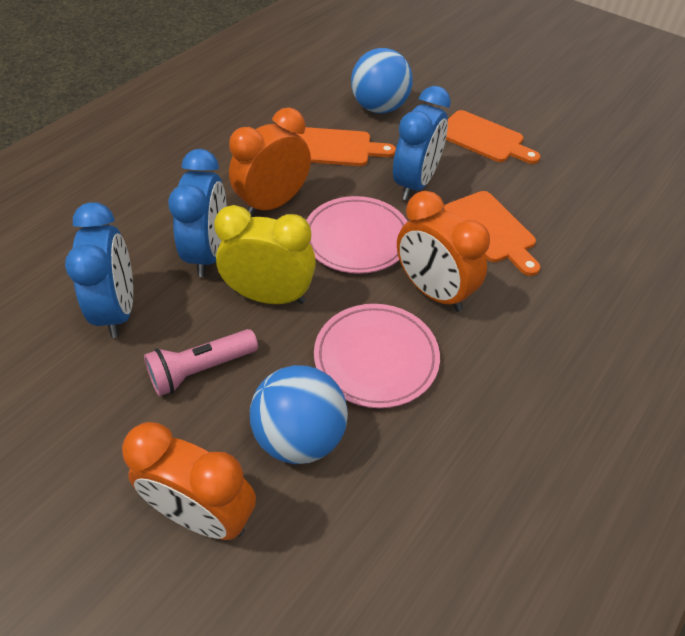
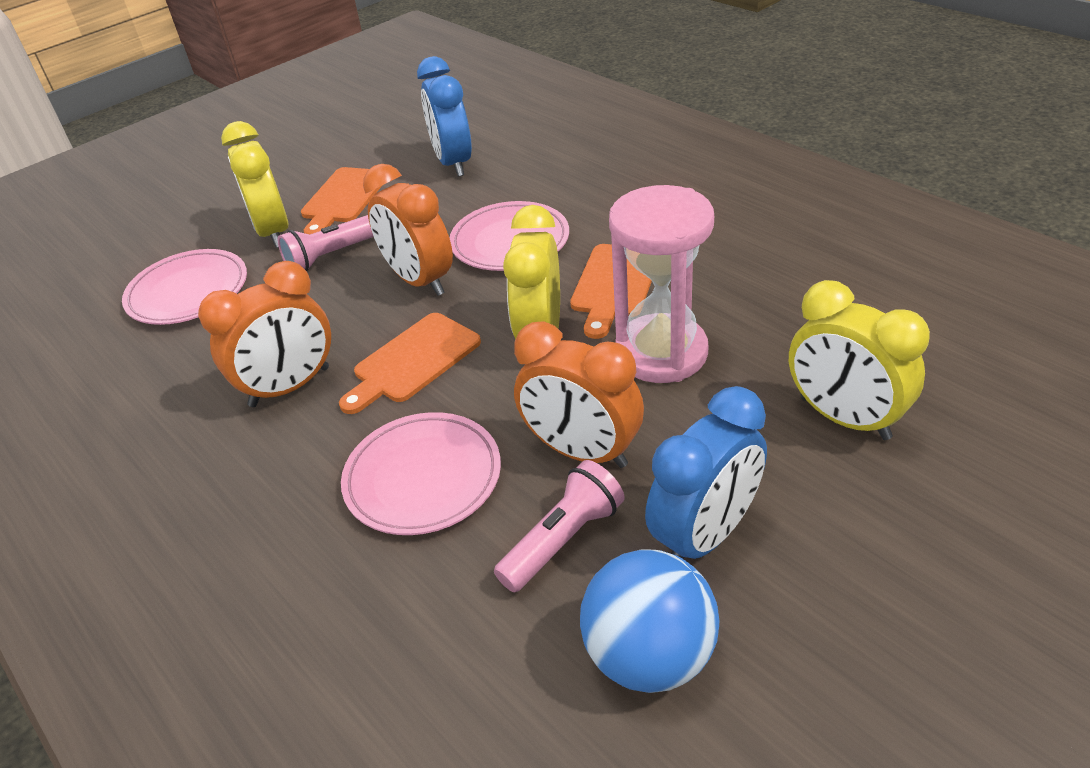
blue ball: 2 -> 1
blue clock: 3 -> 2
pink flashlight: 1 -> 2
pink hourglass: 0 -> 1
pink plate: 2 -> 3
yellow clock: 1 -> 3

